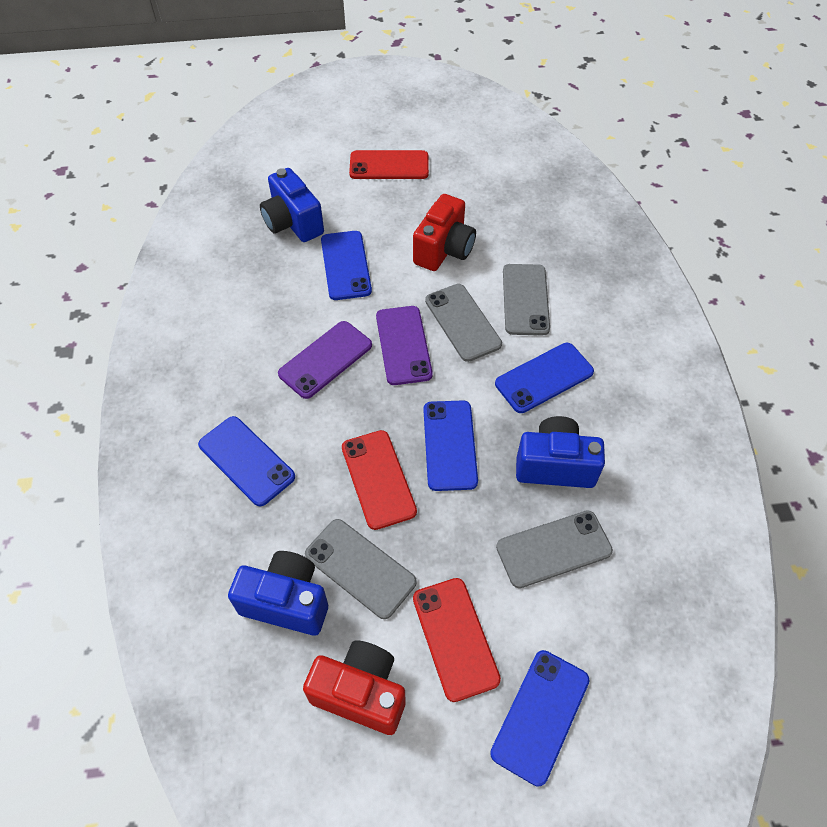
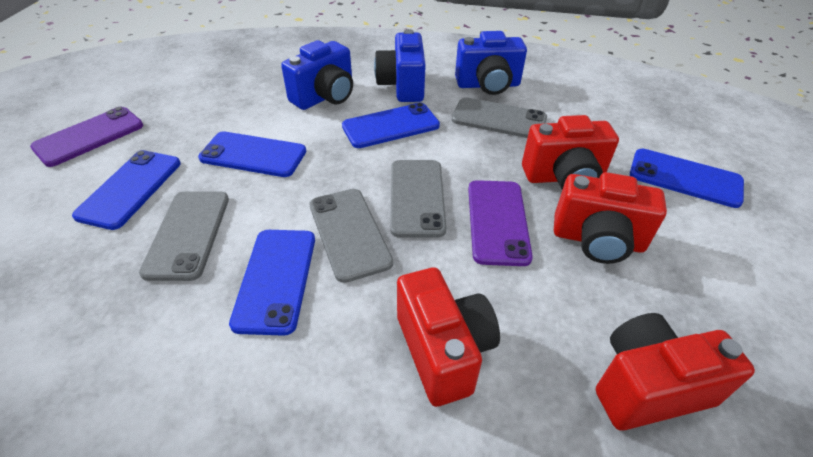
red camera: 2 -> 4
red phone: 3 -> 0

